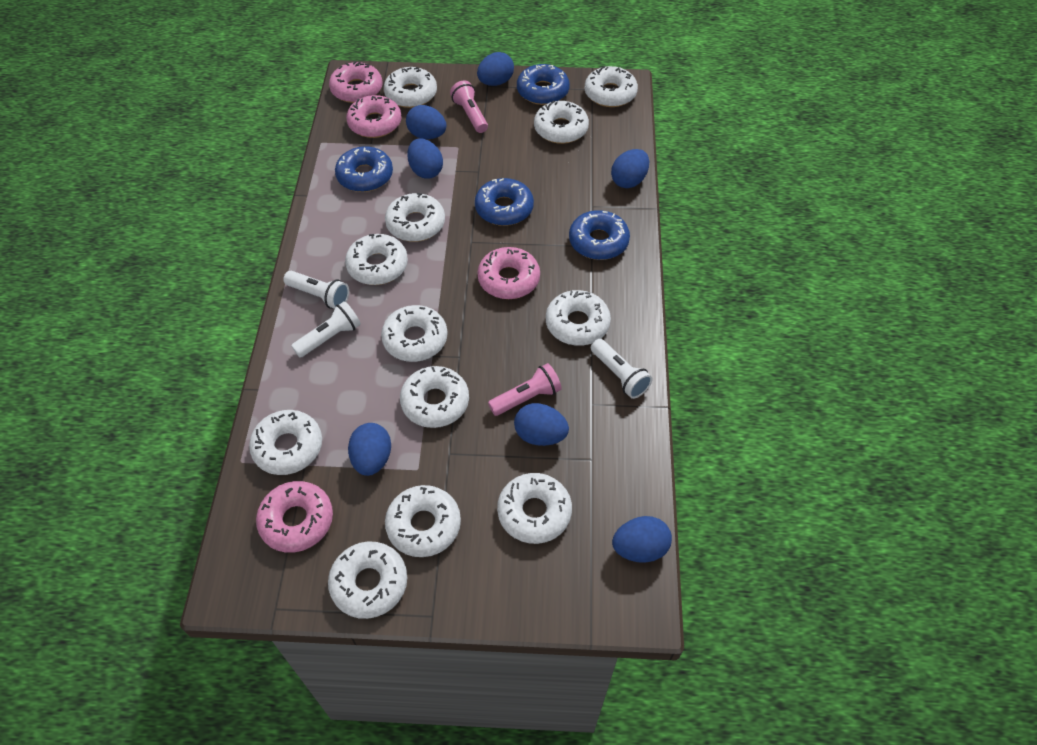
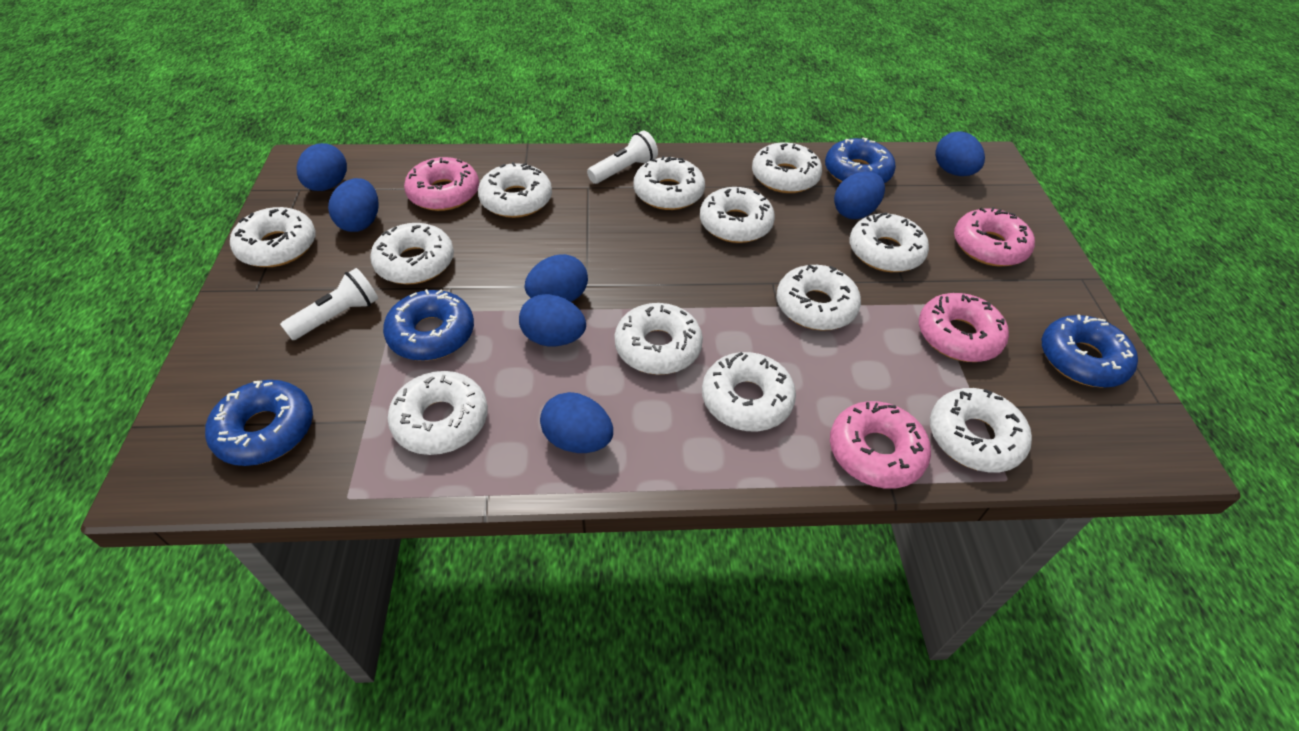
pink flashlight: 2 -> 0
white flashlight: 3 -> 2

